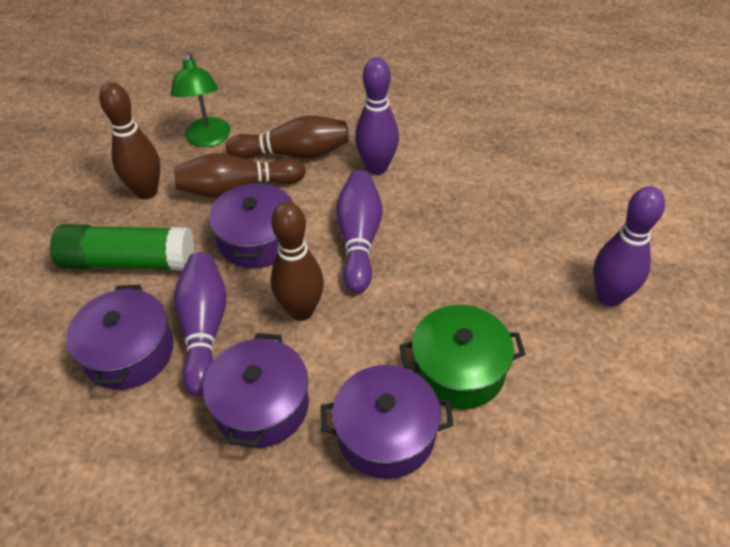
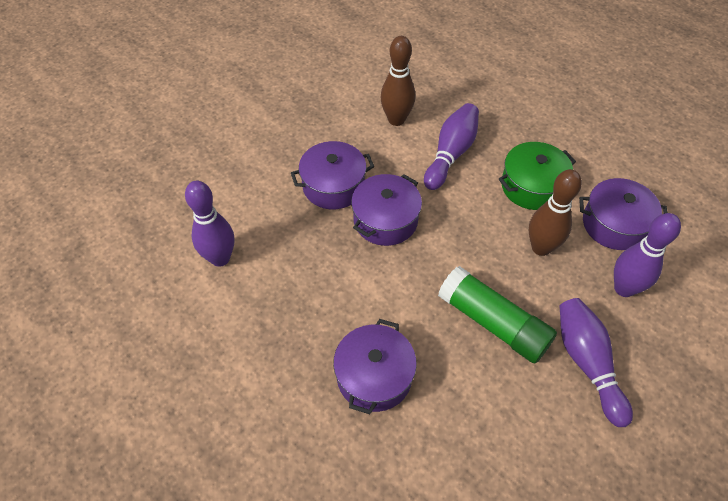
brown bowling pin: 4 -> 2
green lamp: 1 -> 0

